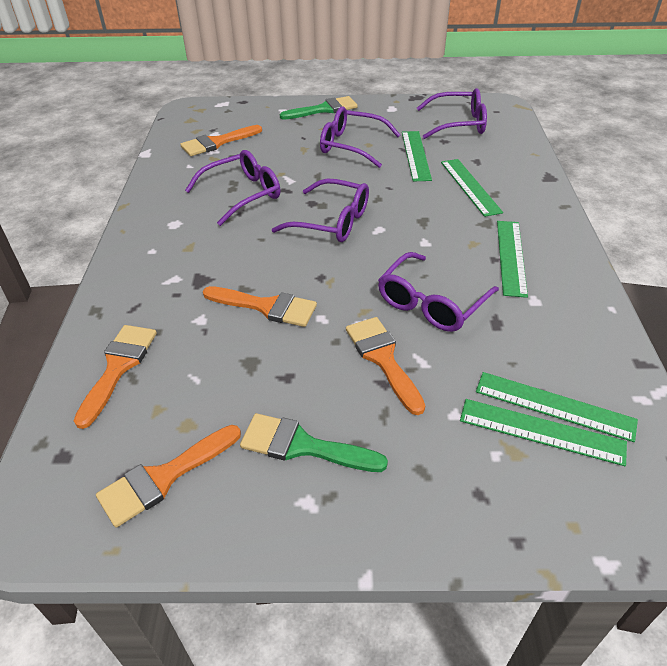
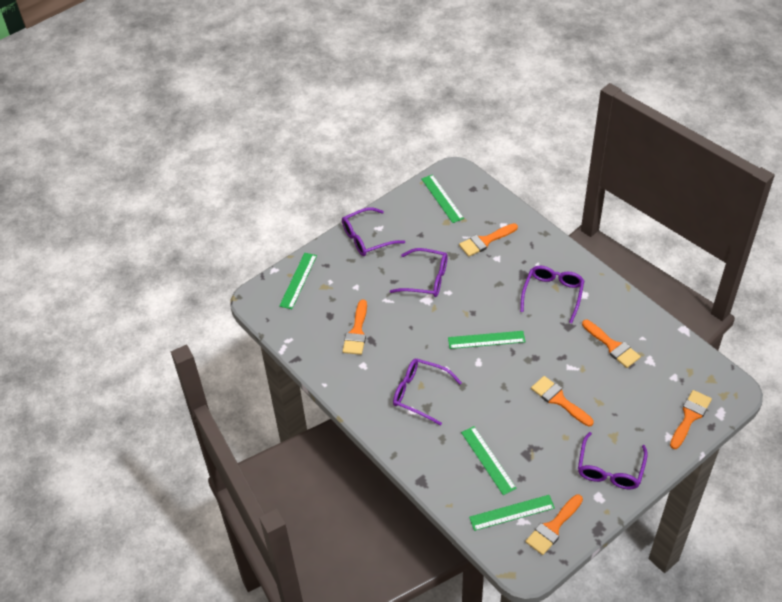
green brush: 2 -> 0
orange brush: 5 -> 6

